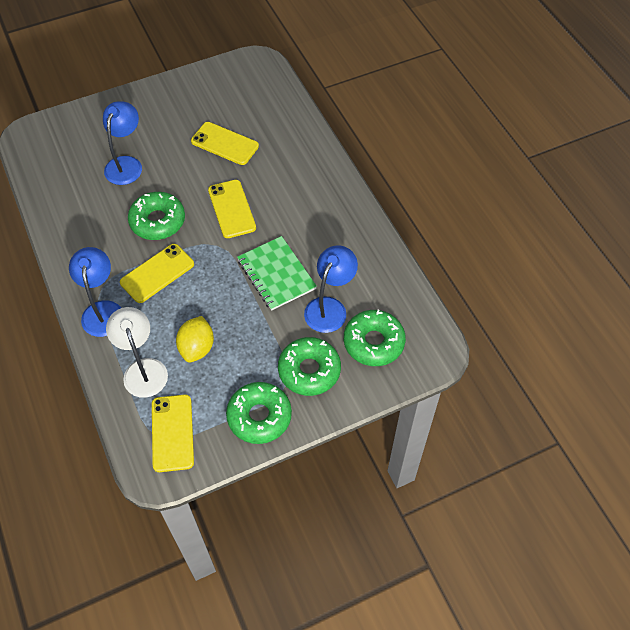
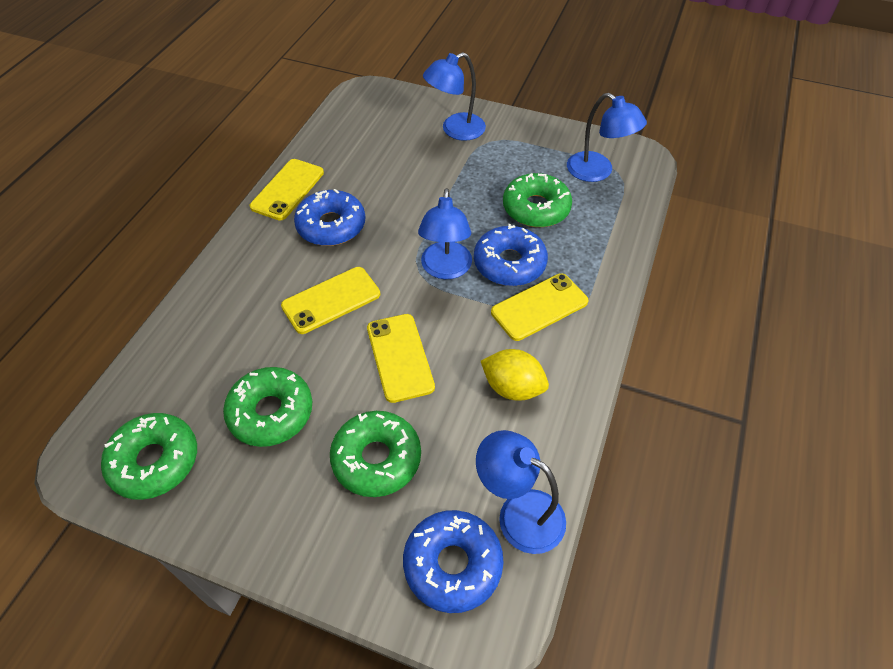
blue donut: 0 -> 3
blue lamp: 3 -> 4
green notebook: 1 -> 0
white lamp: 1 -> 0

